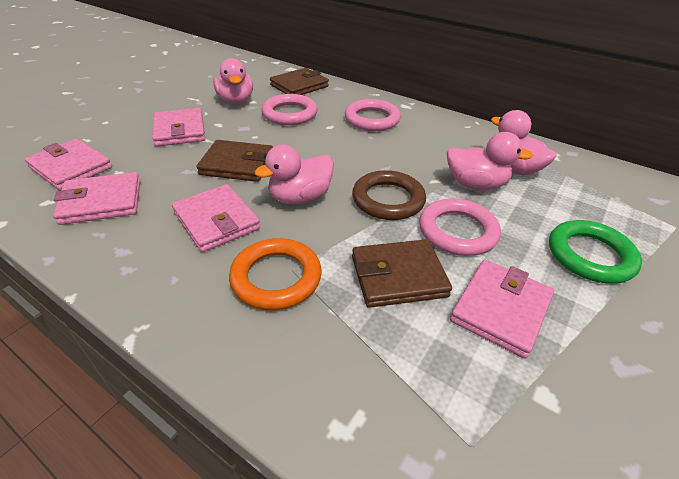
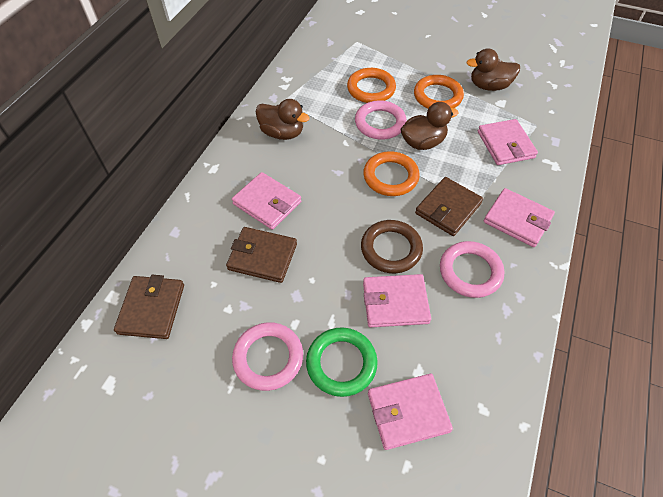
brown duck: 0 -> 3
orange ring: 1 -> 3
pink duck: 4 -> 0

